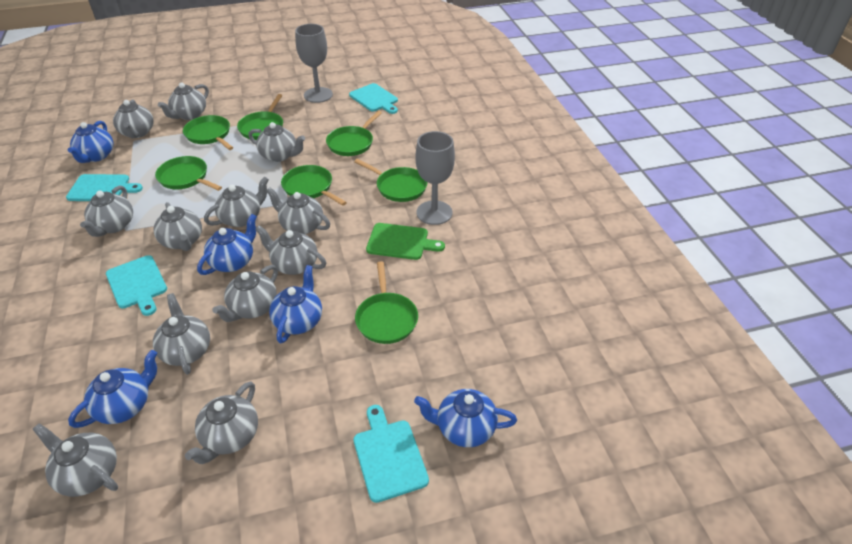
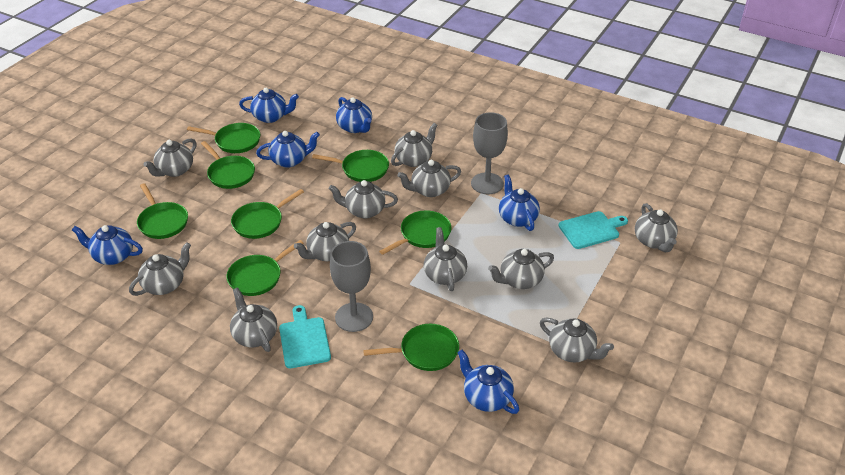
blue teapot: 5 -> 6
green cutting board: 1 -> 0
green pan: 7 -> 8
grey teapot: 12 -> 11
turquoise cutting board: 4 -> 2

